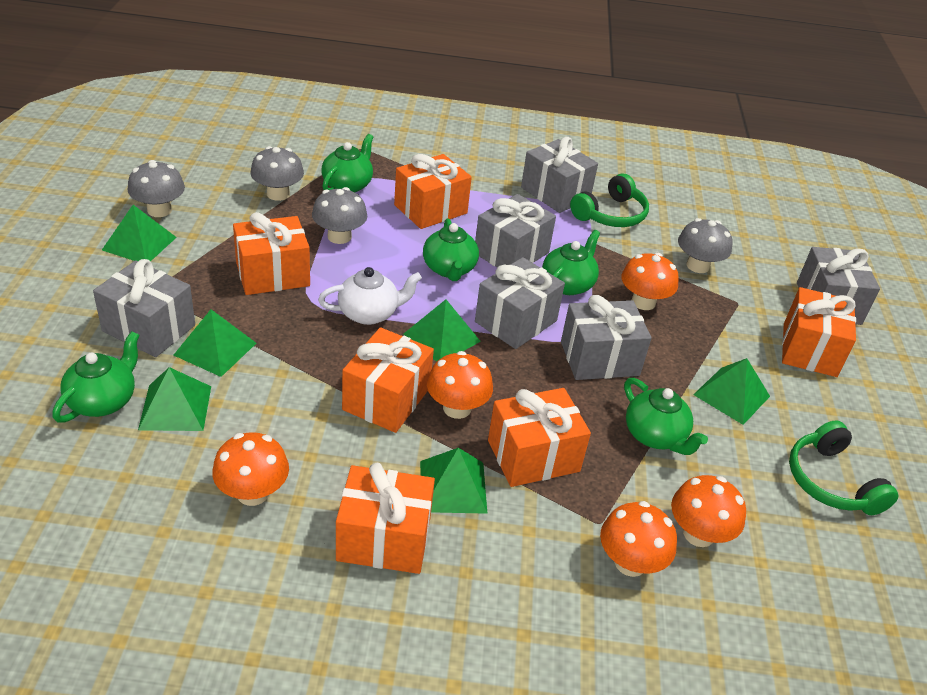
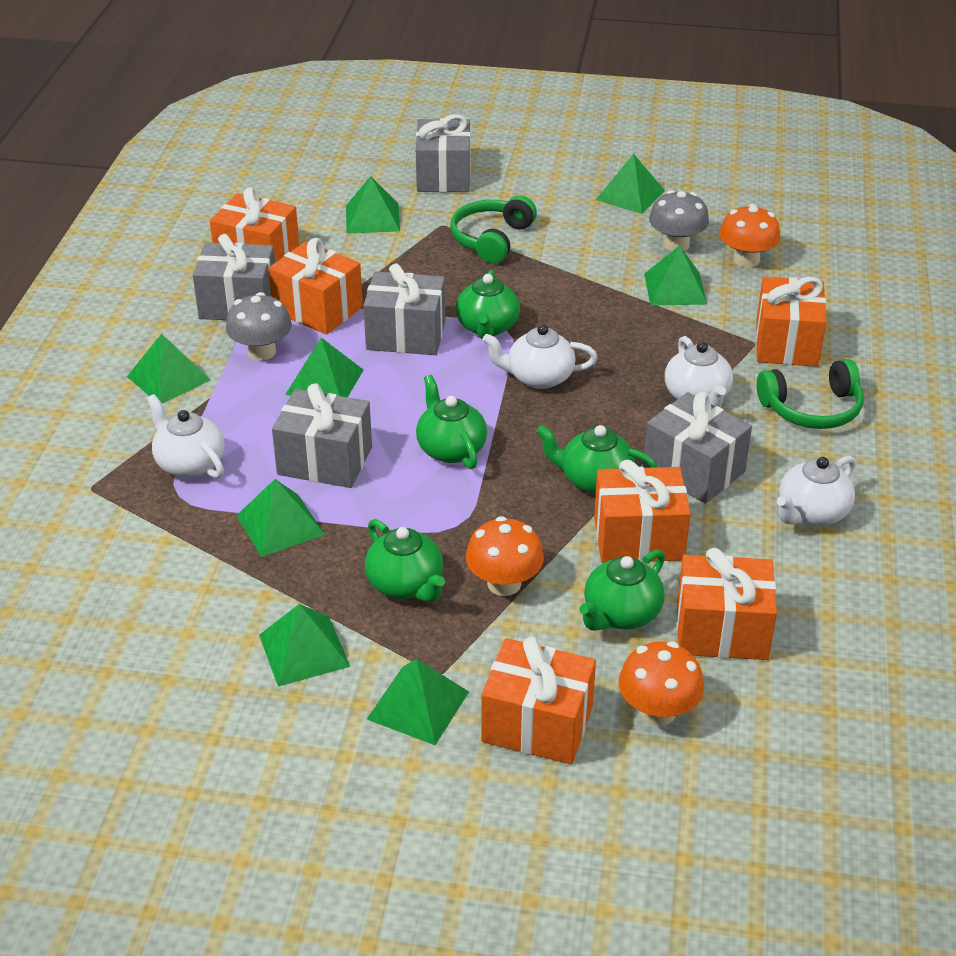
green pyramid: 6 -> 8
grey gift: 6 -> 5
grey mushroom: 4 -> 2
orange mushroom: 5 -> 3
white teapot: 1 -> 4

